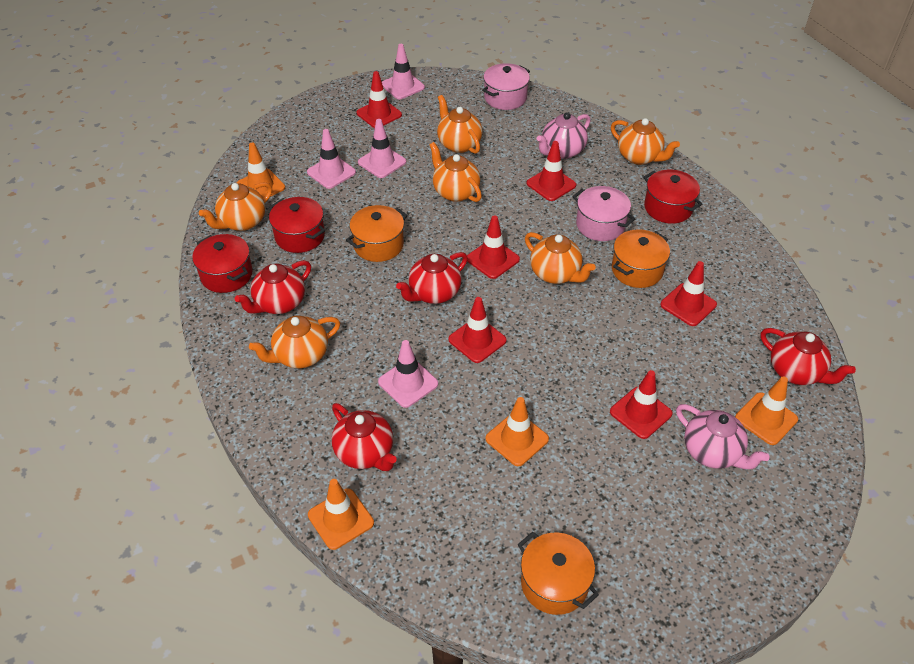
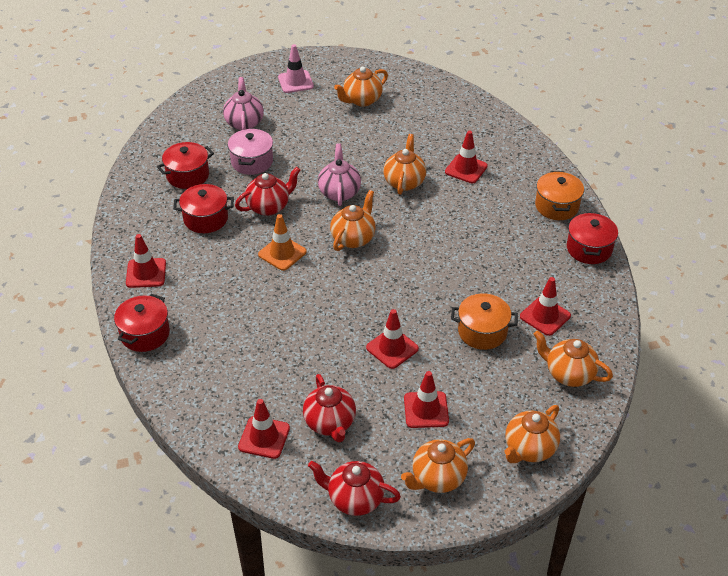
orange pot: 3 -> 2
orange traffic cone: 4 -> 1
pink pot: 2 -> 1
pink traffic cone: 4 -> 1
red pot: 3 -> 4
red teapot: 4 -> 3

